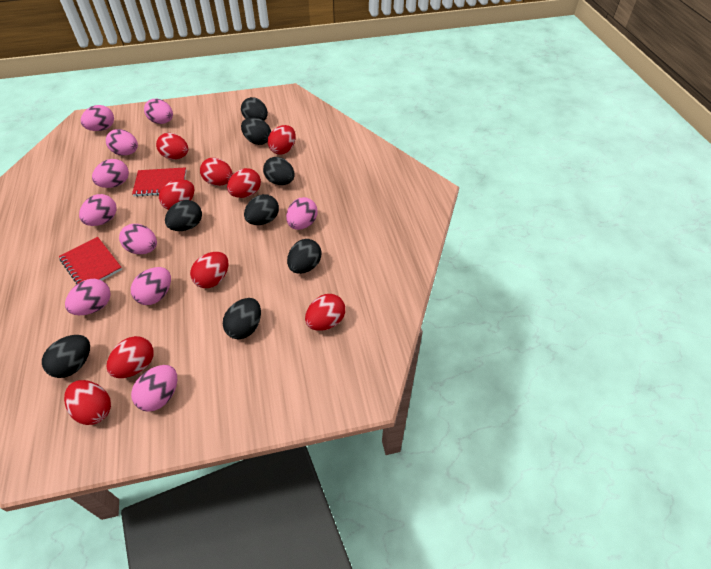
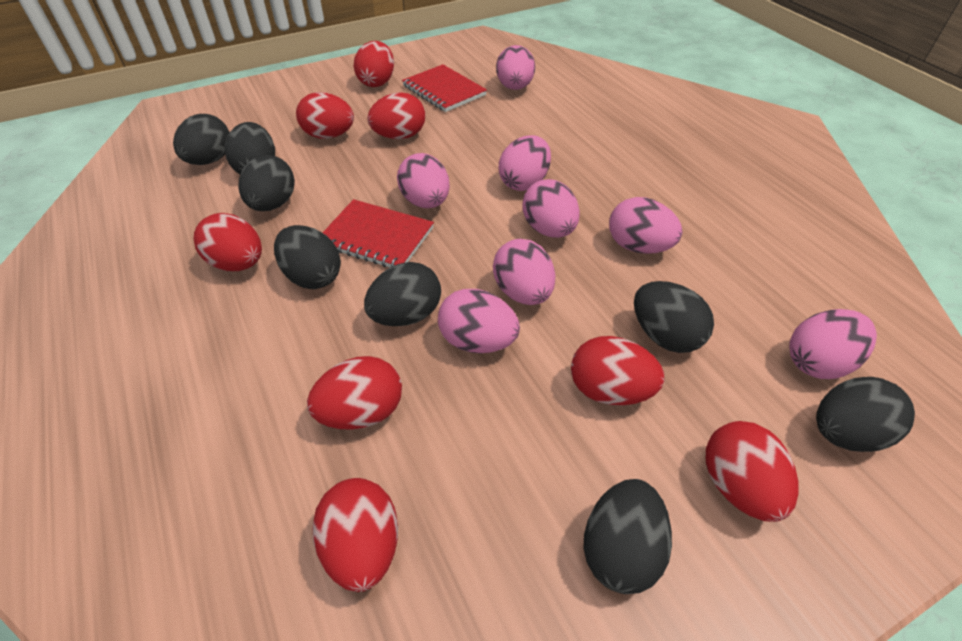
pink egg: 10 -> 8
red egg: 9 -> 8

